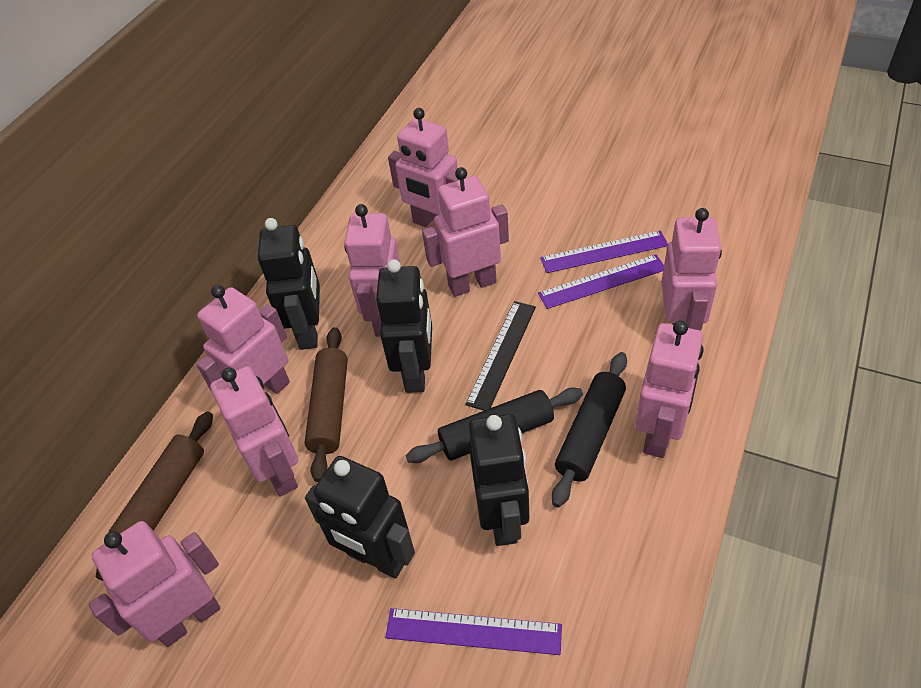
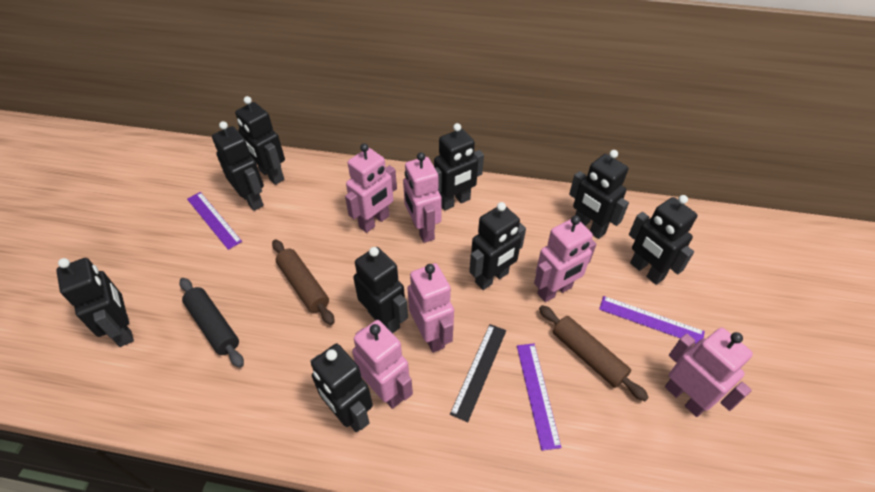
black robot: 4 -> 9
black rolling pin: 2 -> 1
pink robot: 8 -> 6

